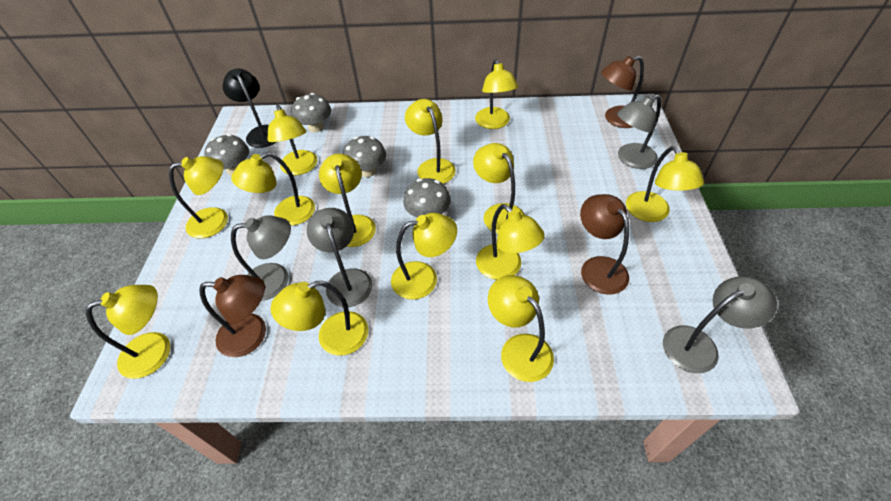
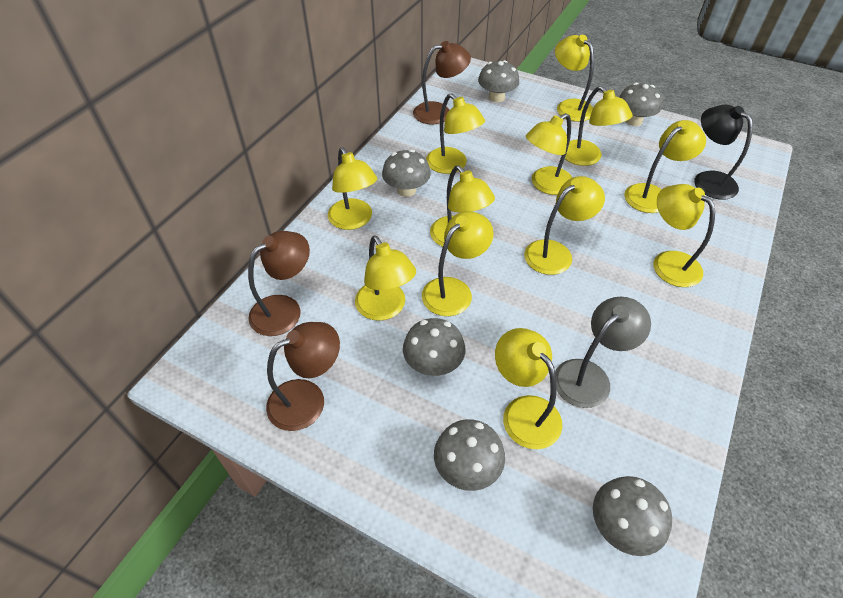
grey lamp: 4 -> 1
grey mushroom: 4 -> 6
yellow lamp: 13 -> 12

